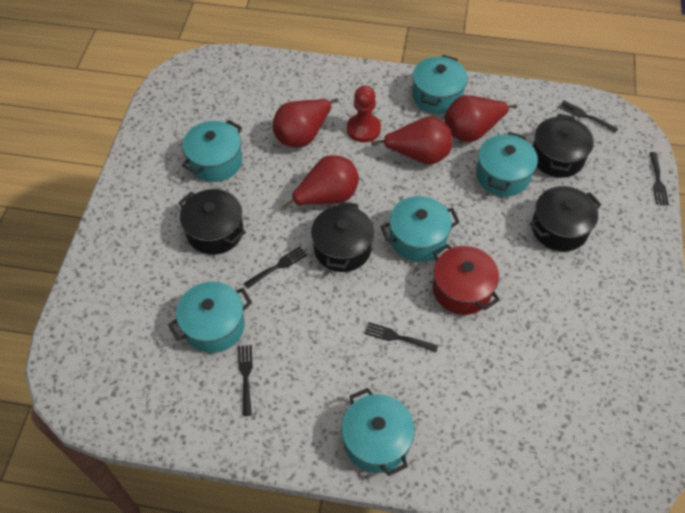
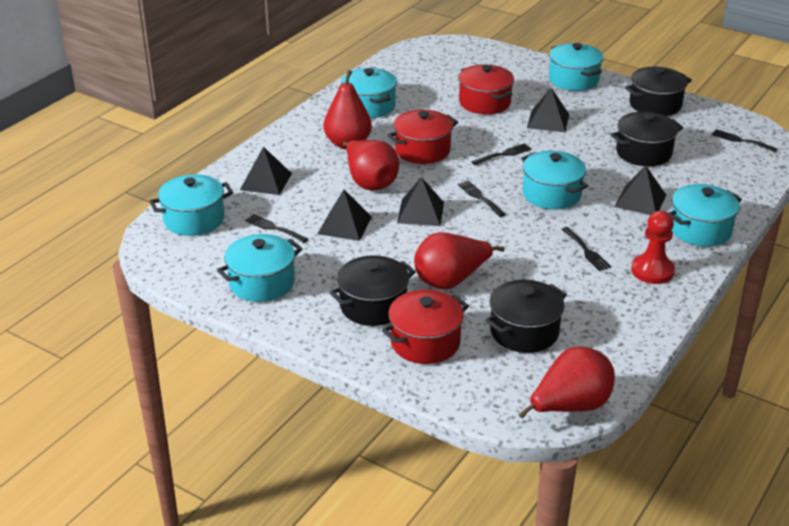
black pyramid: 0 -> 5
red pot: 1 -> 3

